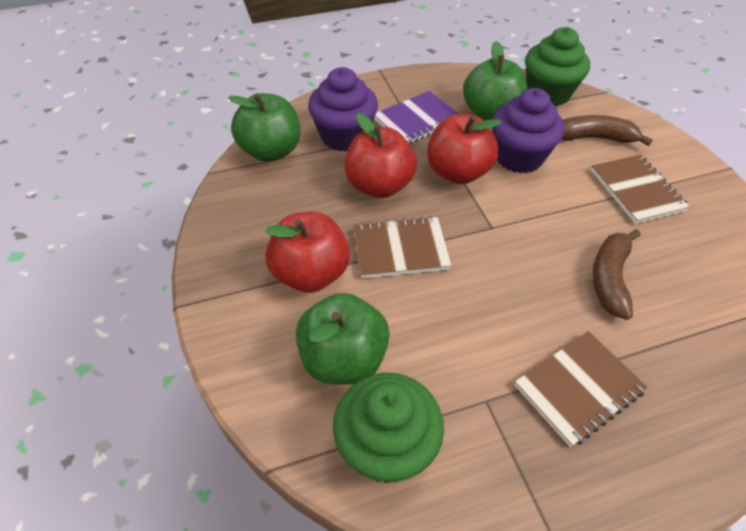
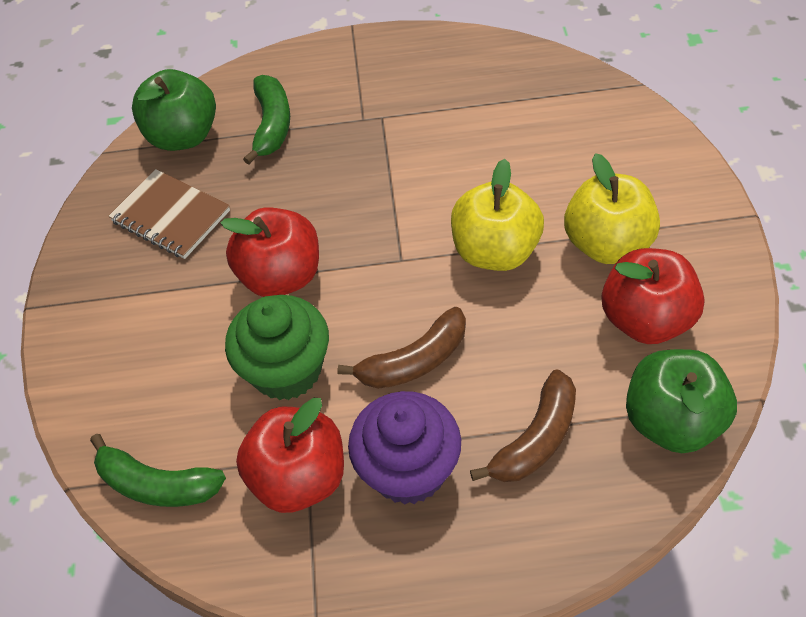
brown notebook: 3 -> 1
green apple: 3 -> 2
green banana: 0 -> 2
green cupcake: 2 -> 1
purple cupcake: 2 -> 1
purple notebook: 1 -> 0
yellow apple: 0 -> 2

